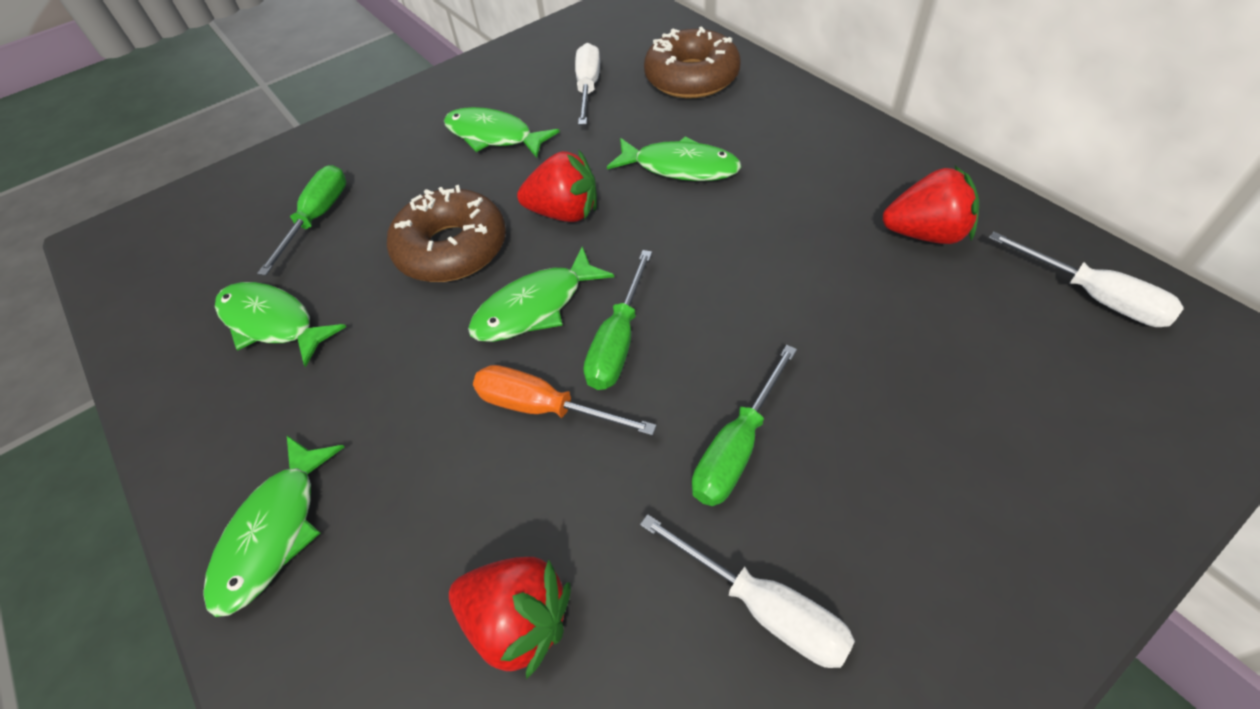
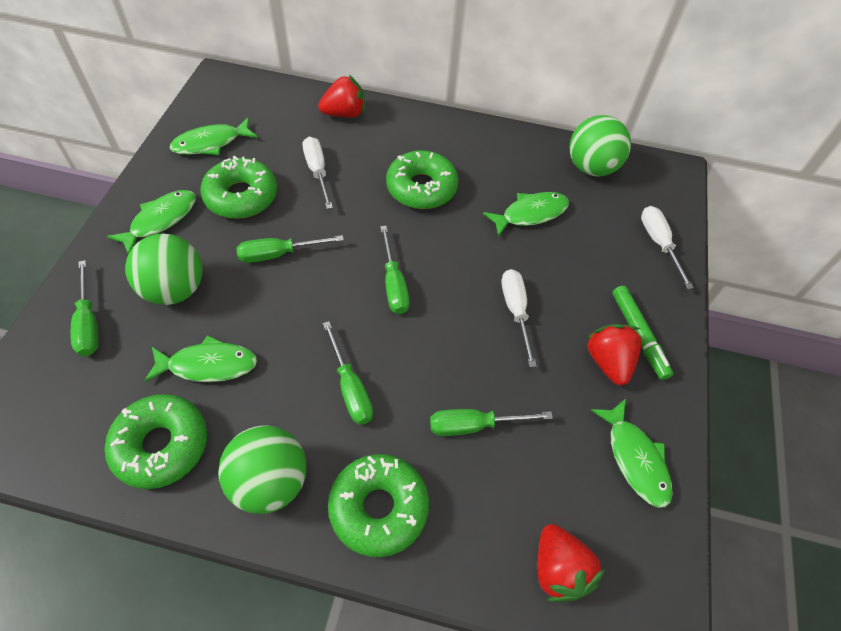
brown donut: 2 -> 0
green ball: 0 -> 3
green donut: 0 -> 4
green marker: 0 -> 1
green screwdriver: 3 -> 5
orange screwdriver: 1 -> 0

